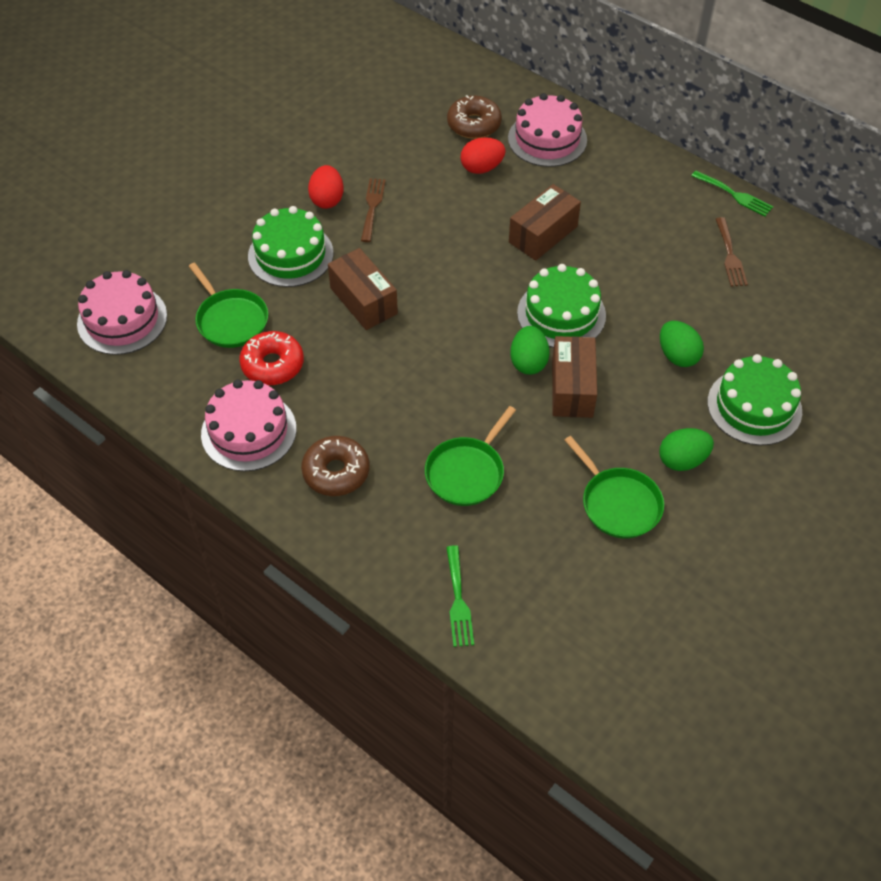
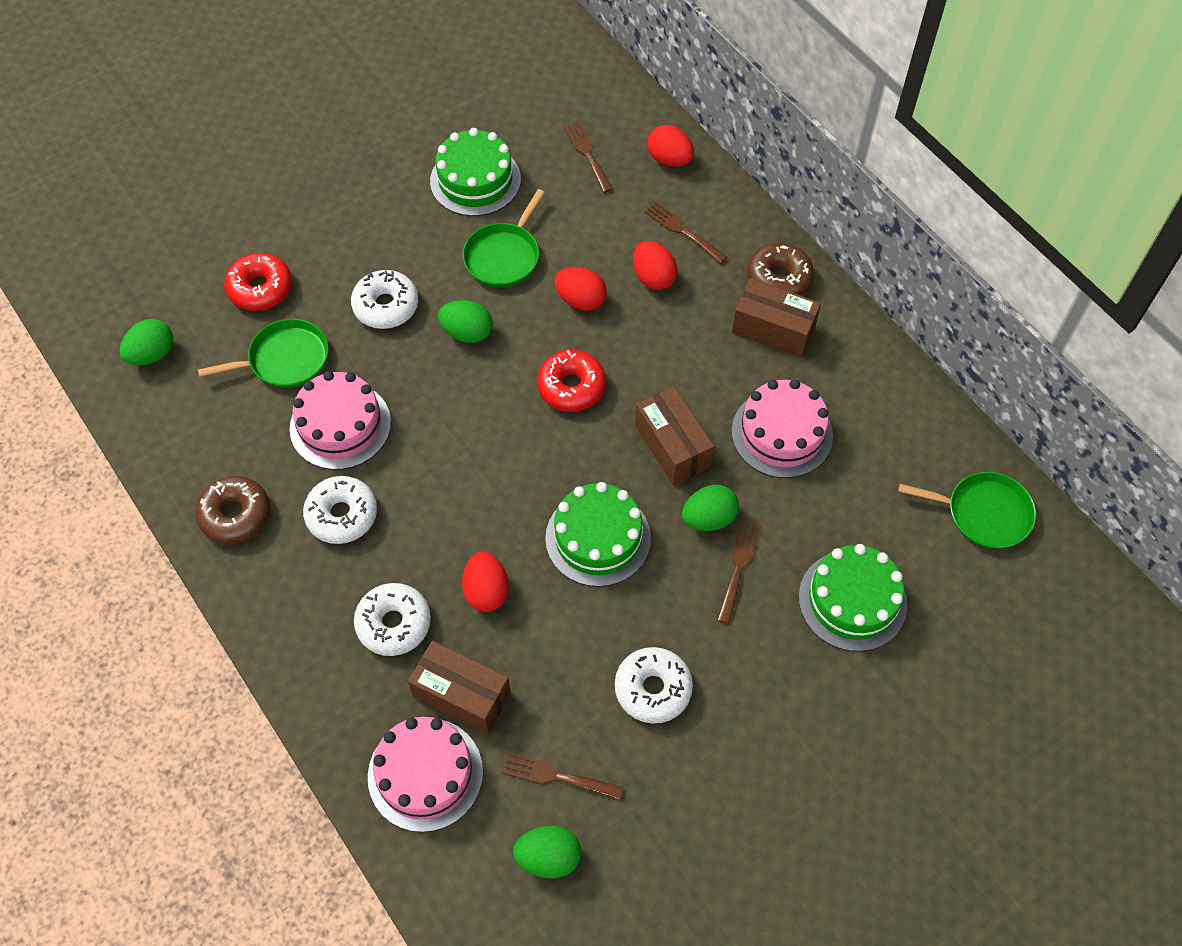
brown fork: 2 -> 4
green egg: 3 -> 4
green fork: 2 -> 0
red donut: 1 -> 2
red egg: 2 -> 4
white donut: 0 -> 4

